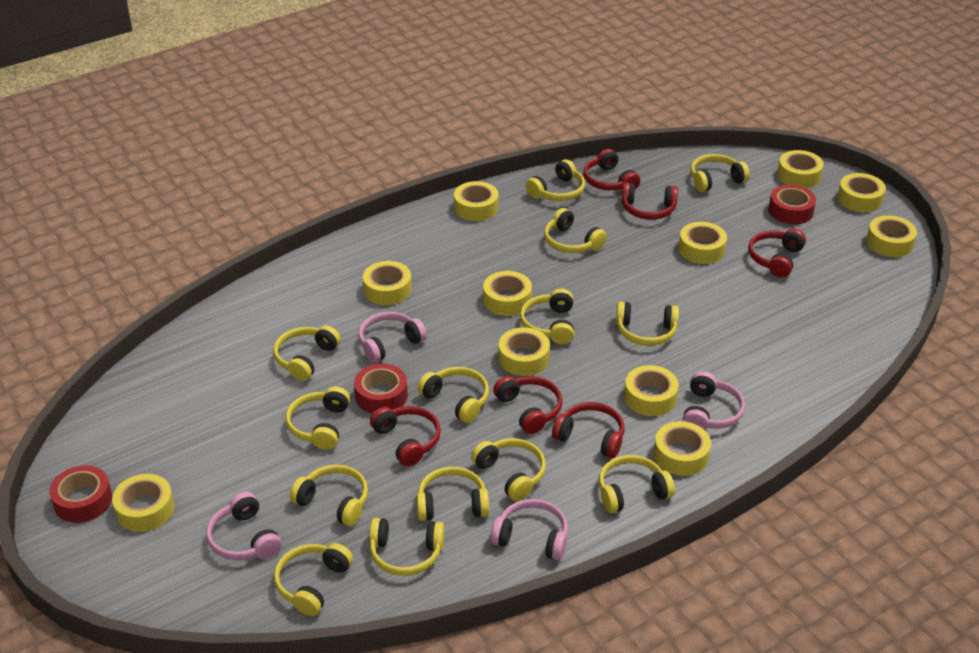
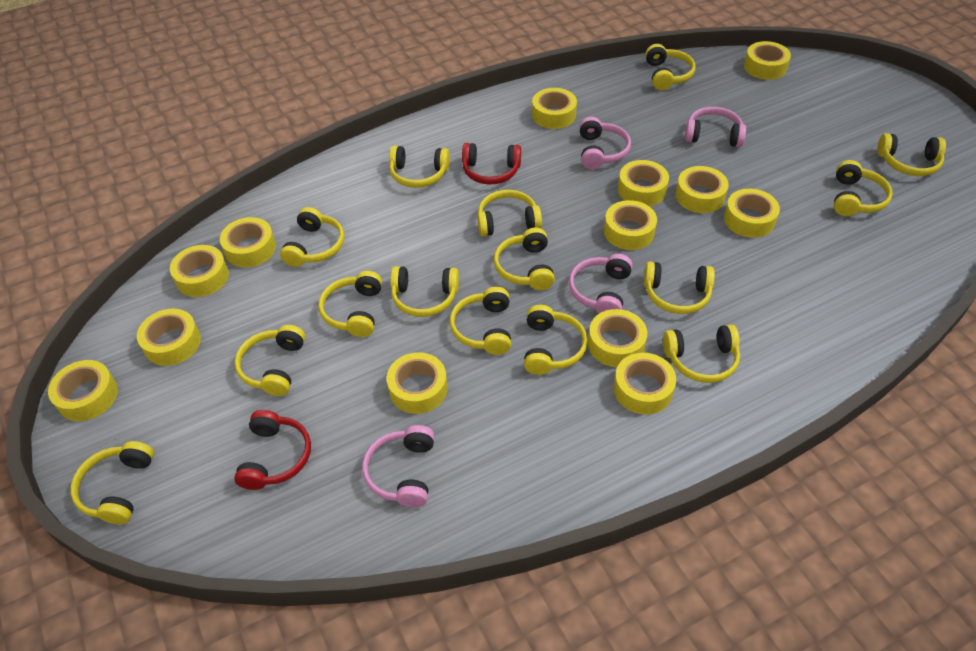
red headphones: 6 -> 2
red tape: 3 -> 0
yellow headphones: 14 -> 15
yellow tape: 11 -> 13

